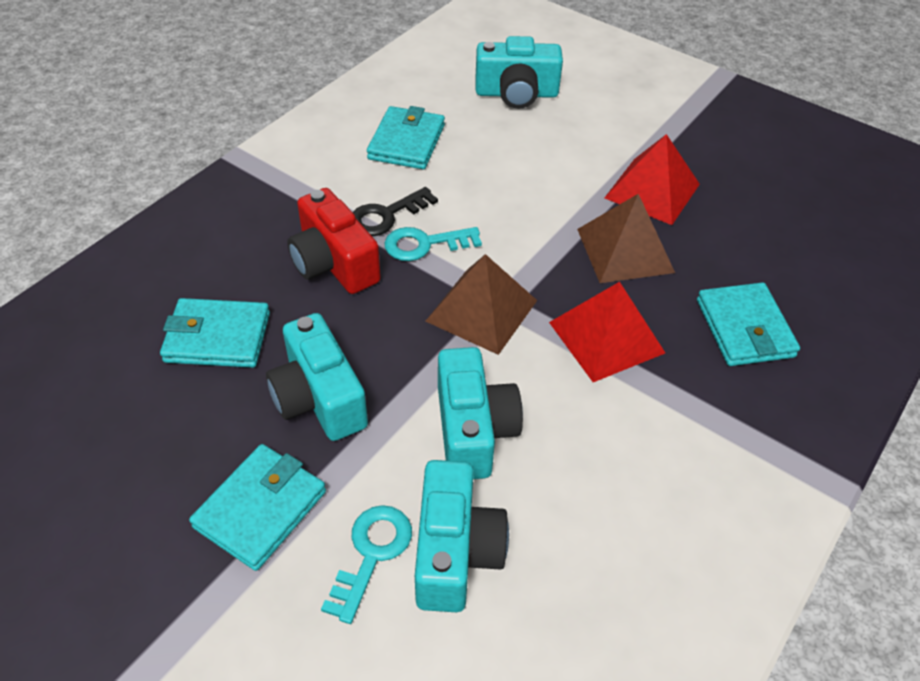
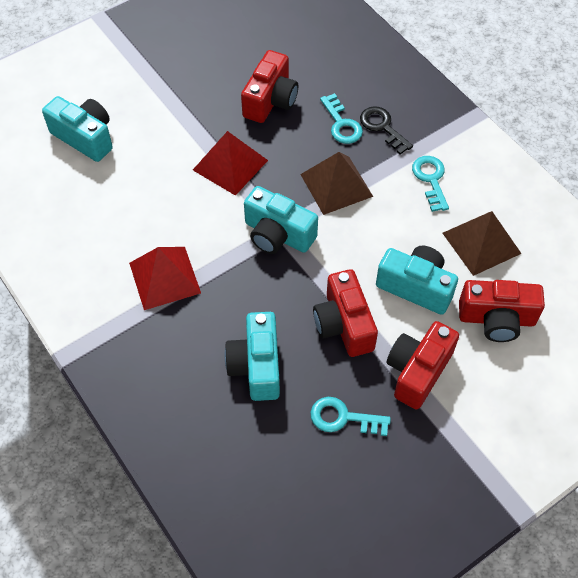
red camera: 1 -> 4
turquoise key: 2 -> 3
turquoise wallet: 4 -> 0

